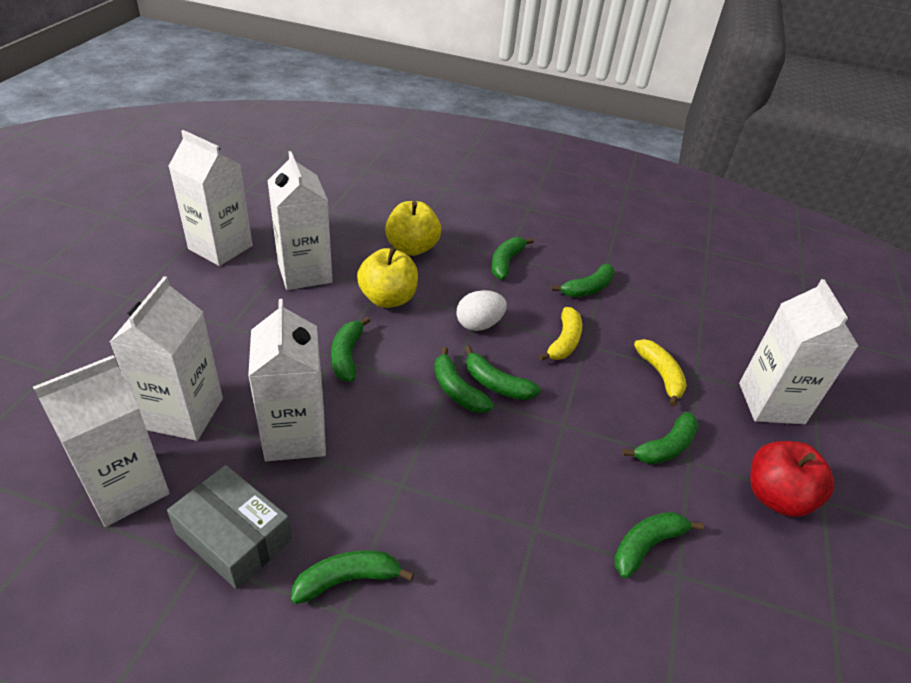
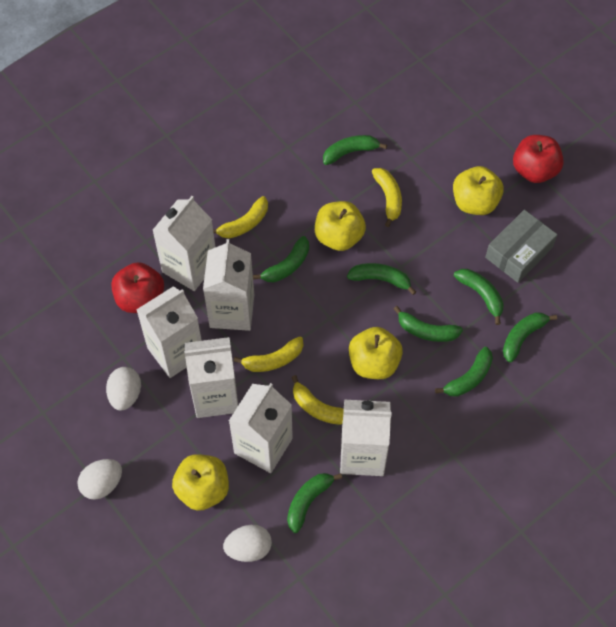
red apple: 1 -> 2
white egg: 1 -> 3
yellow apple: 2 -> 4
yellow banana: 2 -> 4

